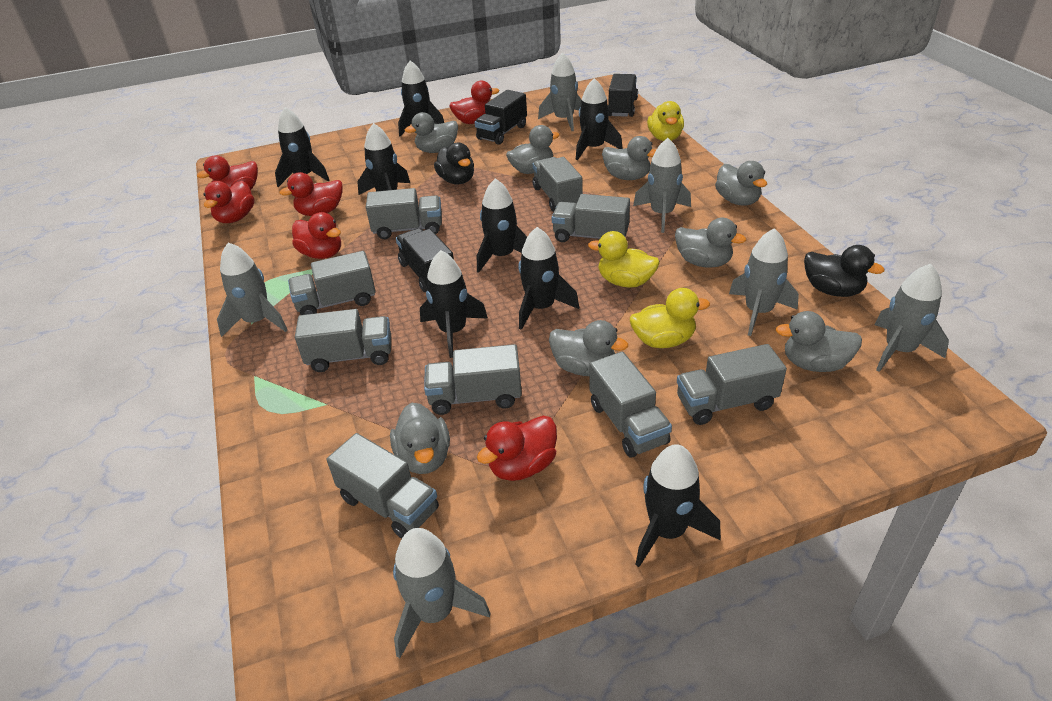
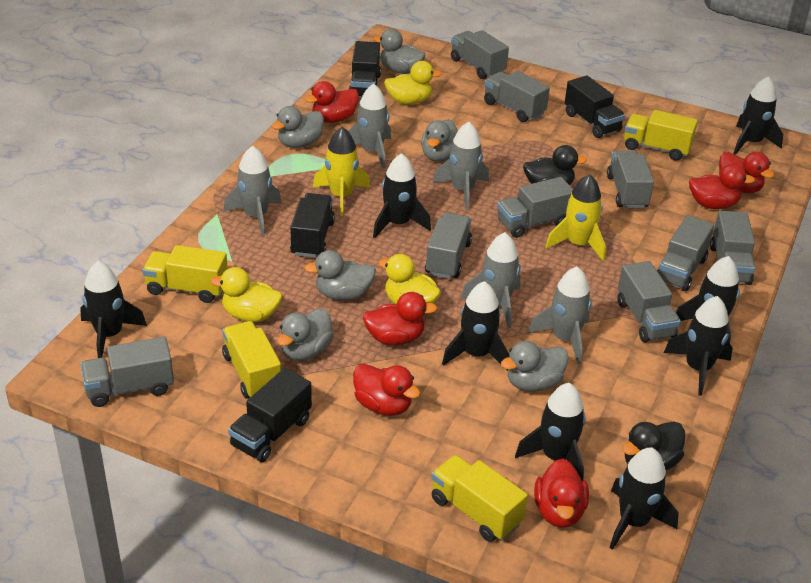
black truck: 3 -> 4
grey duck: 8 -> 6
grey rocket: 6 -> 5
yellow rocket: 0 -> 2
yellow truck: 0 -> 4

